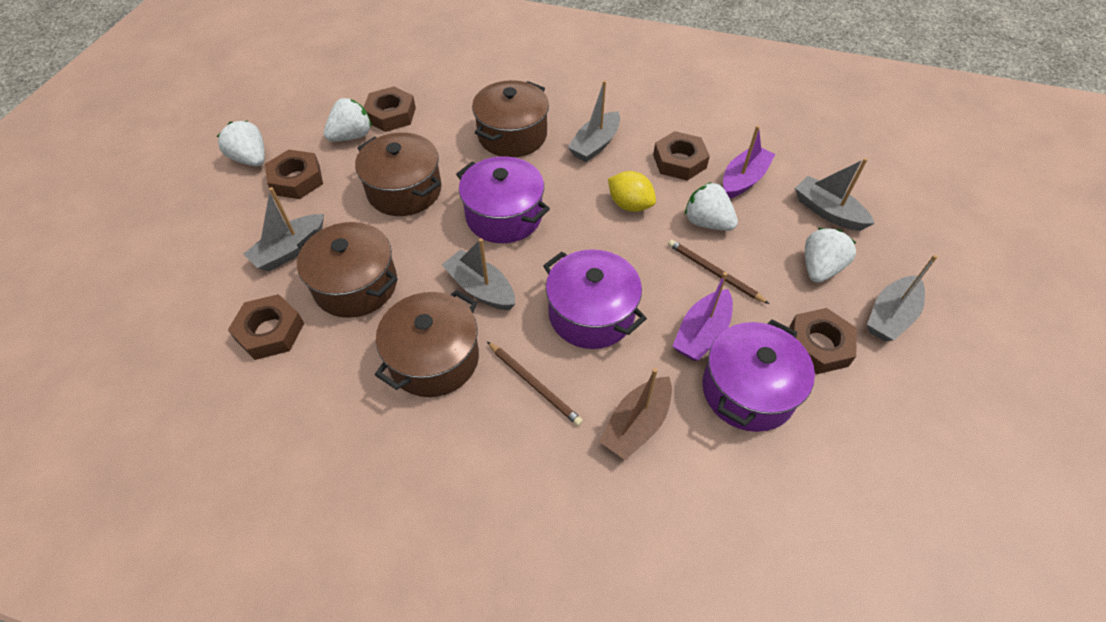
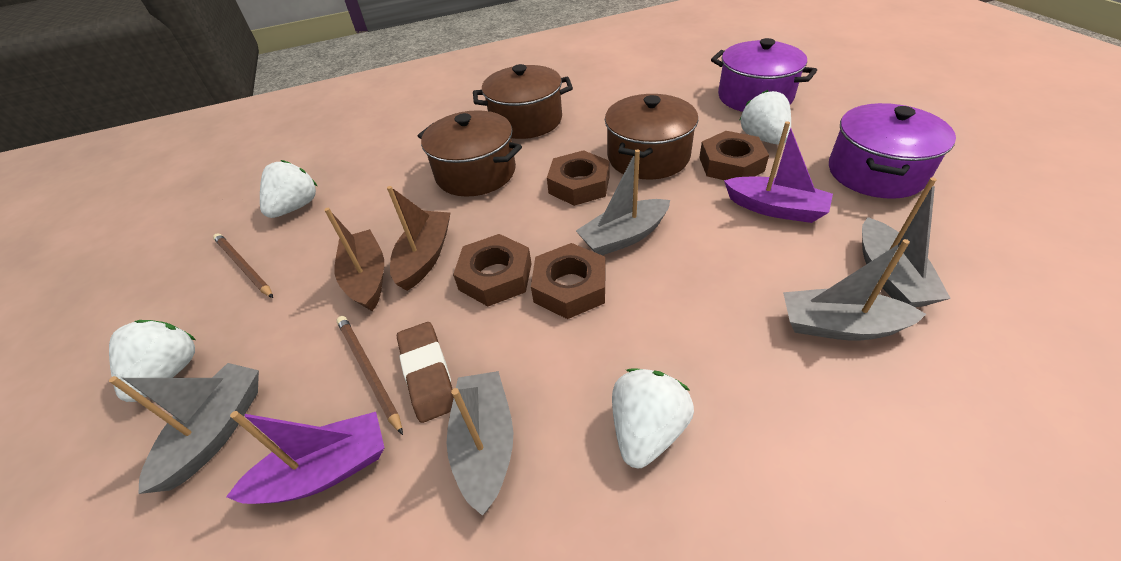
brown boat: 1 -> 2
brown eraser: 0 -> 1
brown nut: 5 -> 4
brown pot: 4 -> 3
purple pot: 3 -> 2
yellow lemon: 1 -> 0

